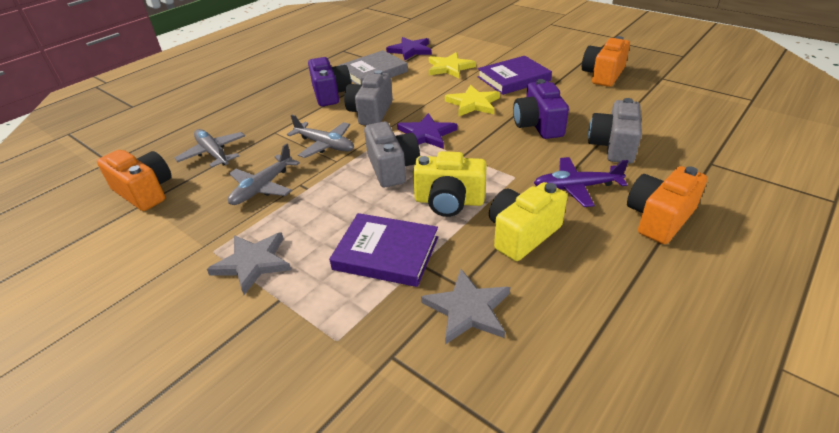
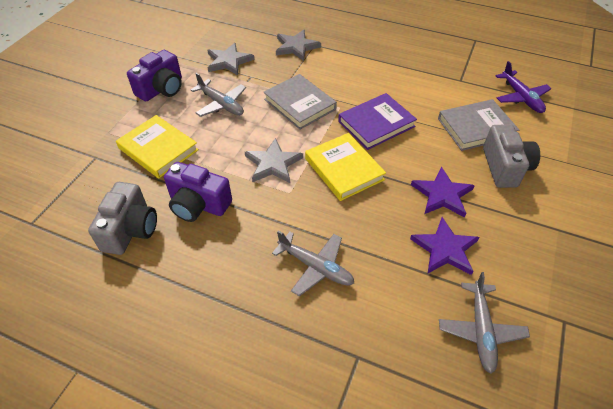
grey book: 1 -> 2
grey camera: 3 -> 2
grey star: 2 -> 3
orange camera: 3 -> 0
purple book: 2 -> 1
yellow book: 0 -> 2
yellow camera: 2 -> 0
yellow star: 2 -> 0

